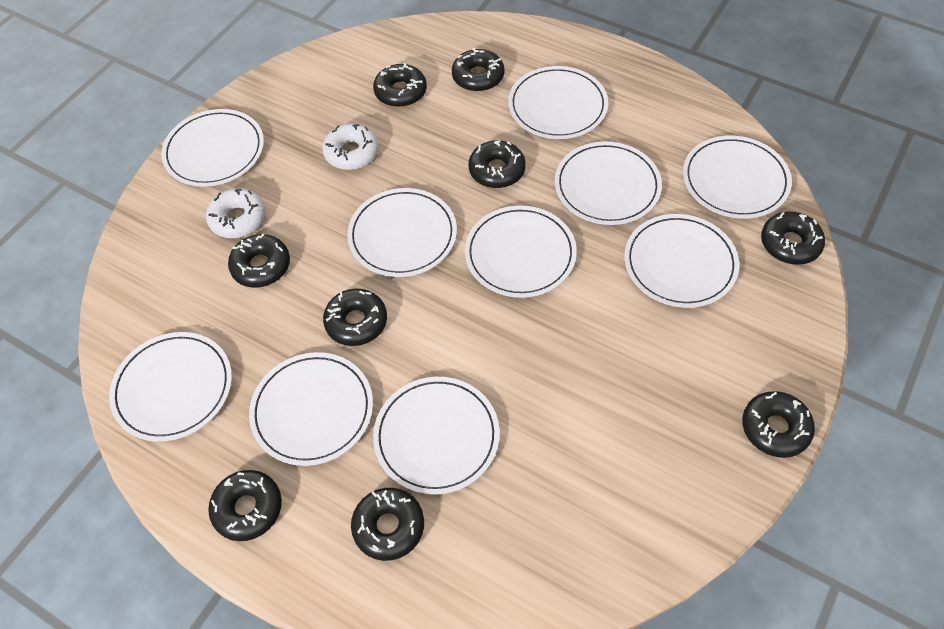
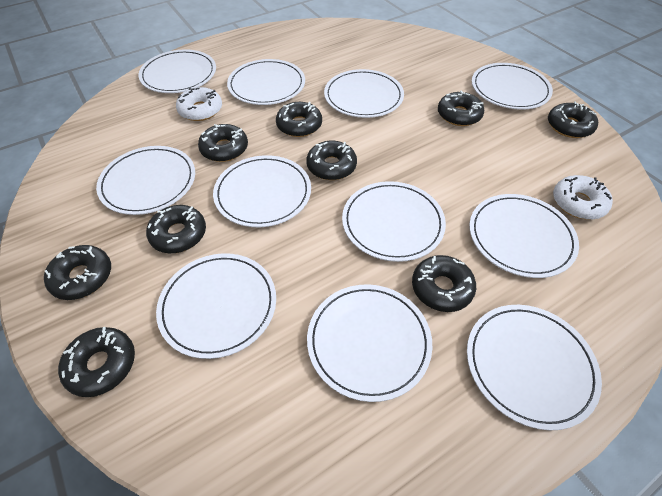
white plate: 10 -> 11

